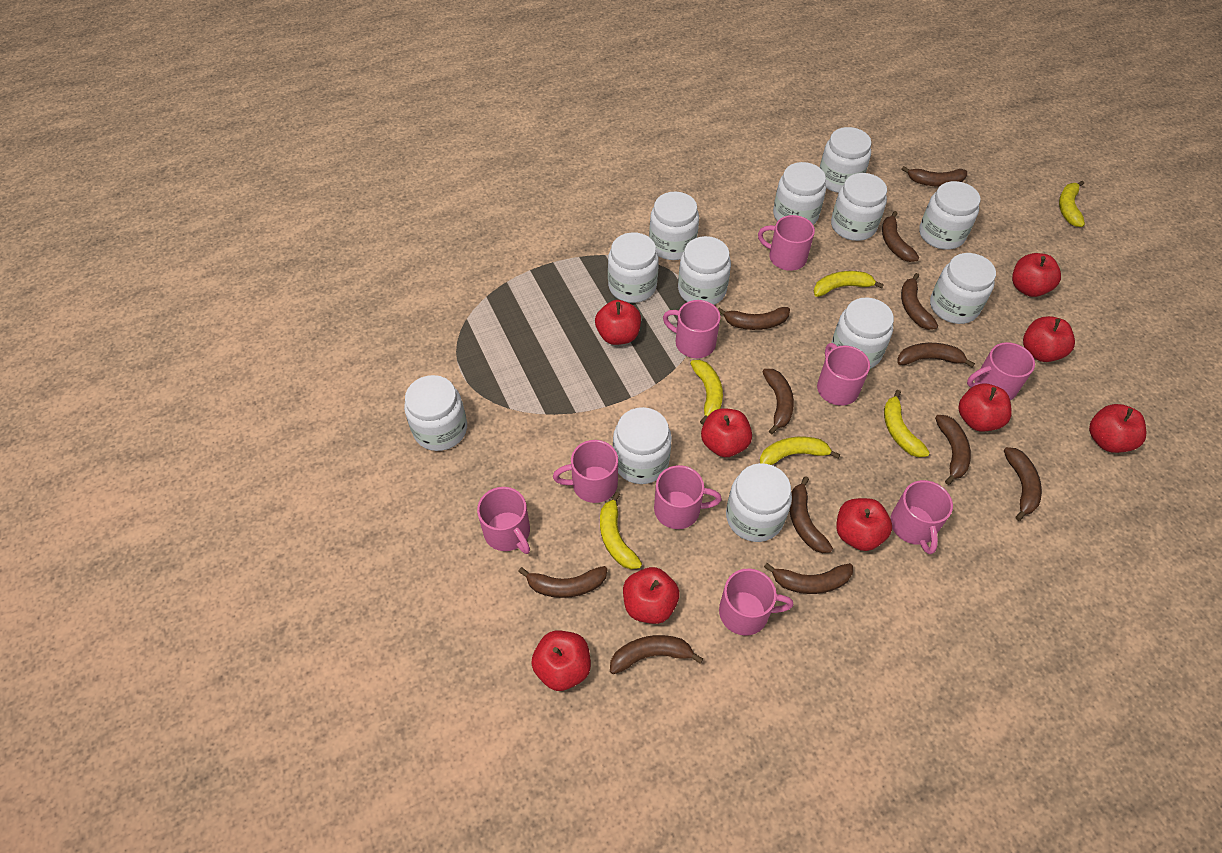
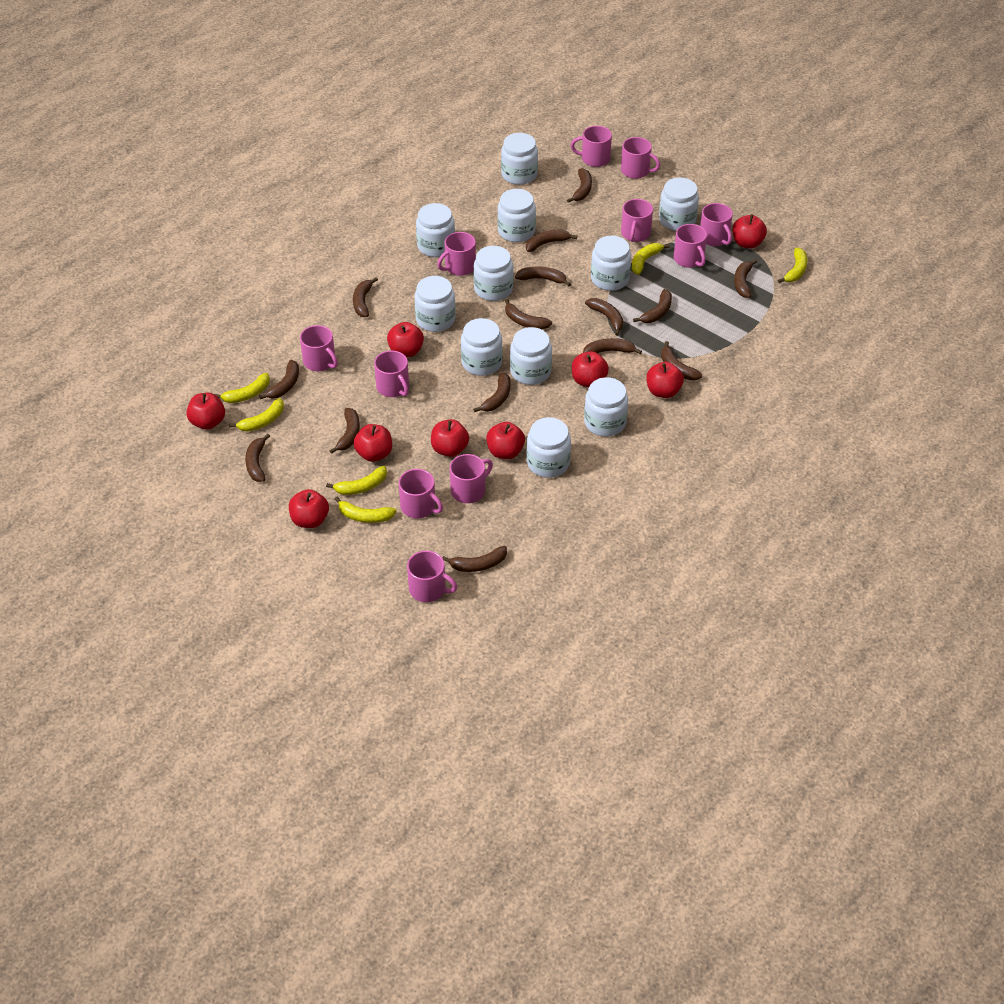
brown banana: 12 -> 15
pink mug: 9 -> 11
white jar: 12 -> 11

